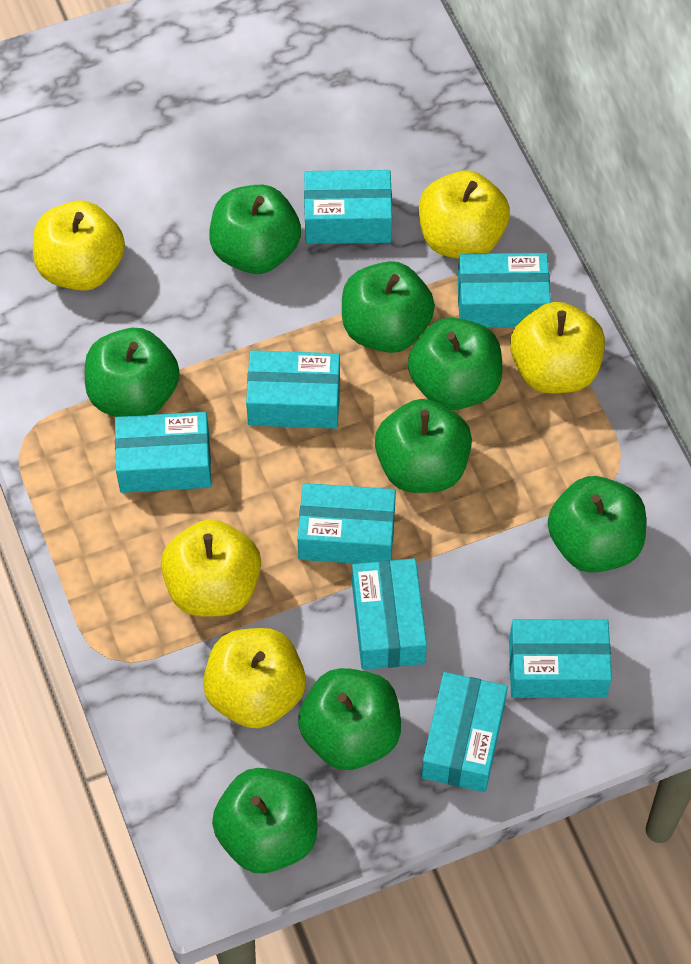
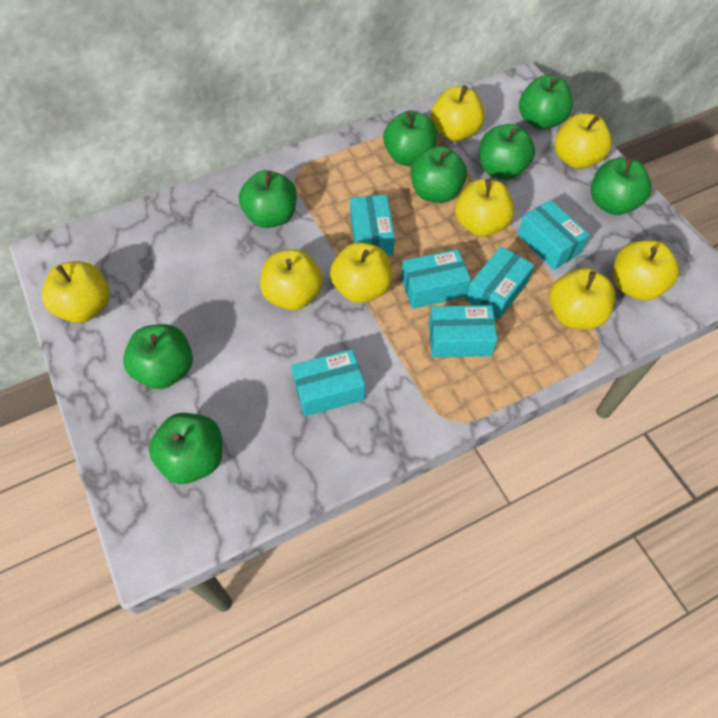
turquoise box: 8 -> 6
yellow apple: 5 -> 8

